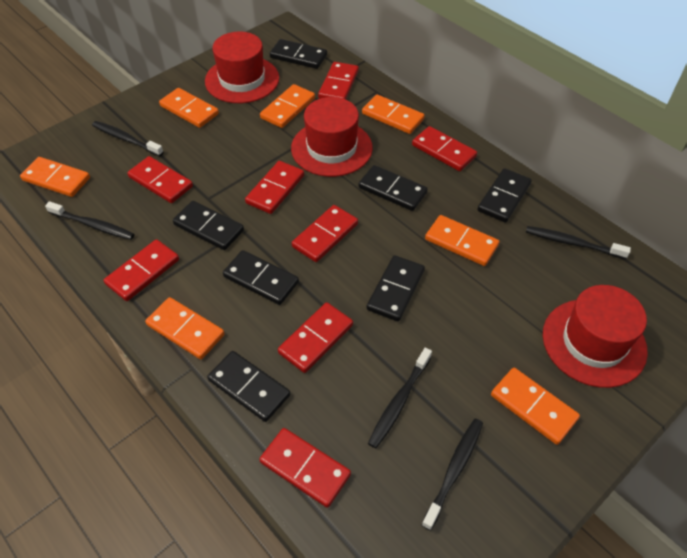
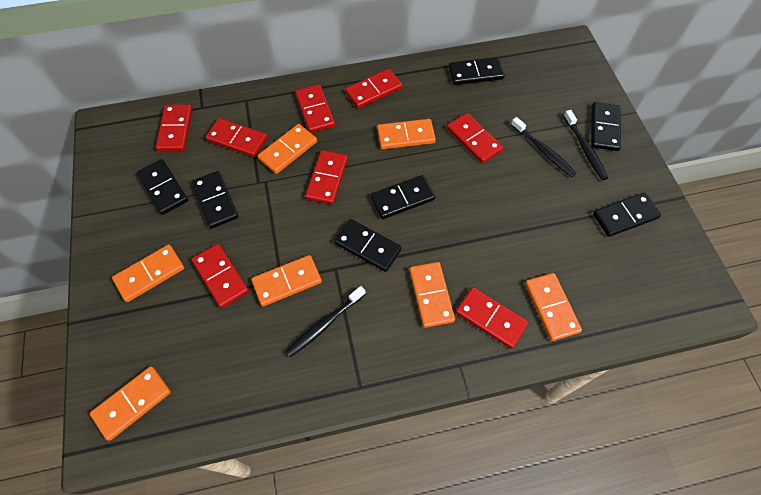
black toothbrush: 5 -> 3
red hat: 3 -> 0

